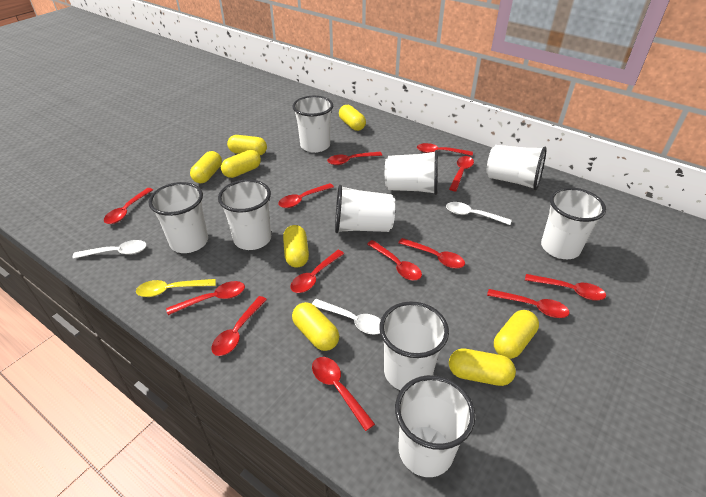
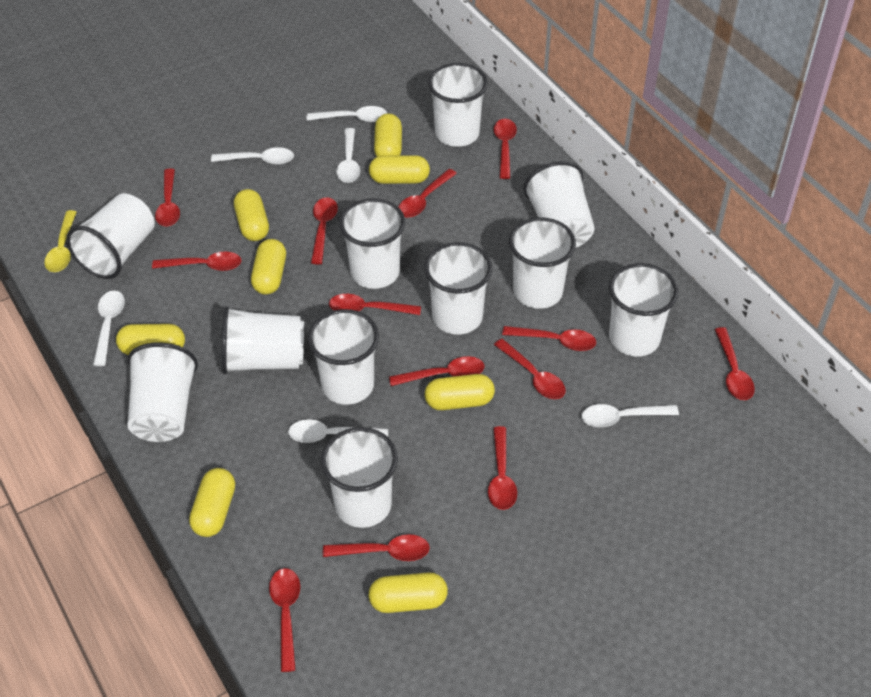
white cup: 9 -> 11
white spoon: 3 -> 6

